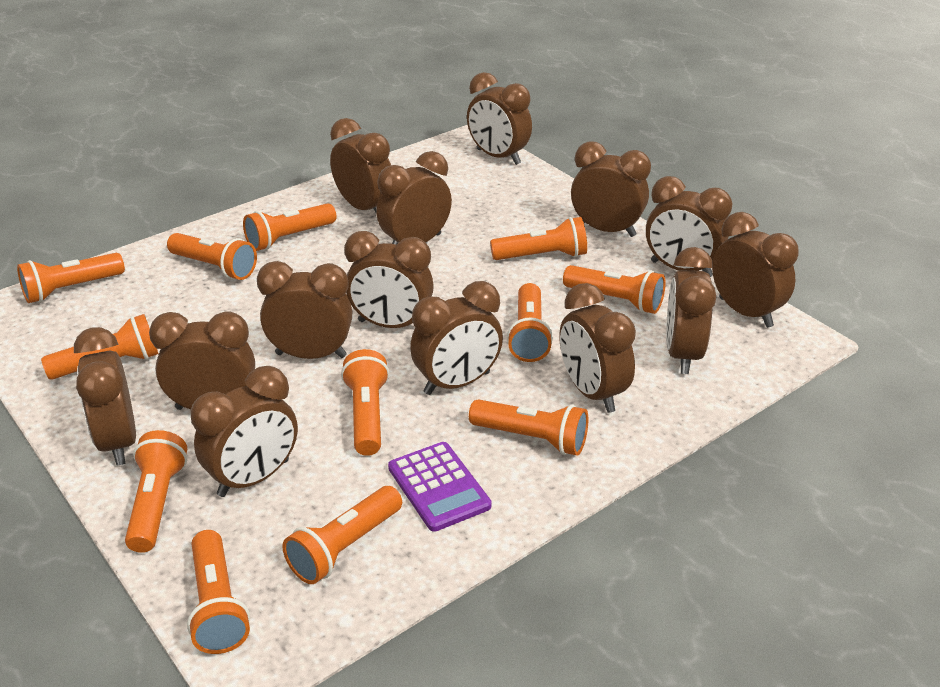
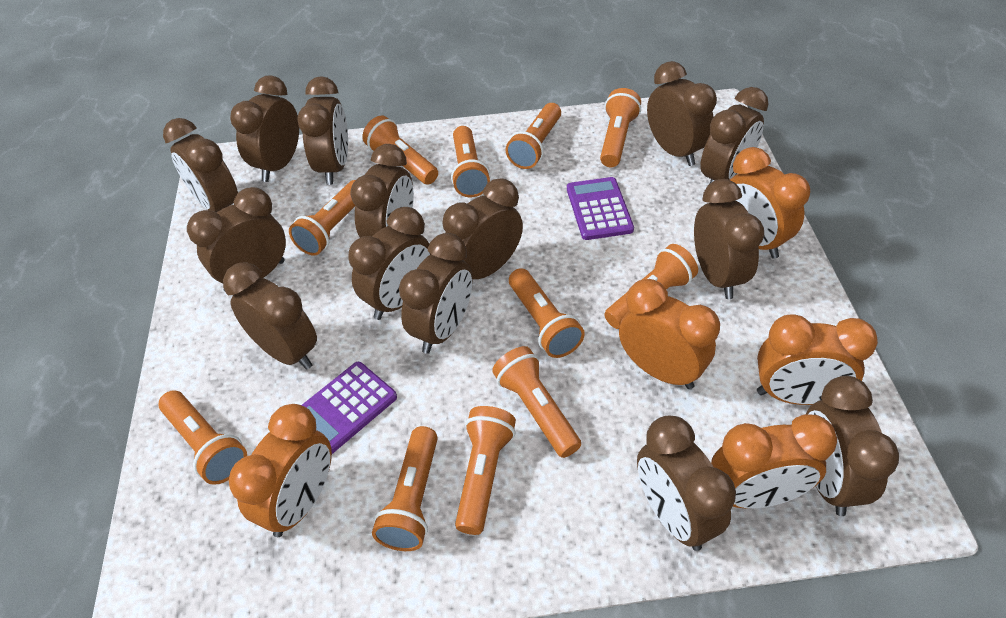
orange clock: 0 -> 5
orange flashlight: 12 -> 11
purple calculator: 1 -> 2

